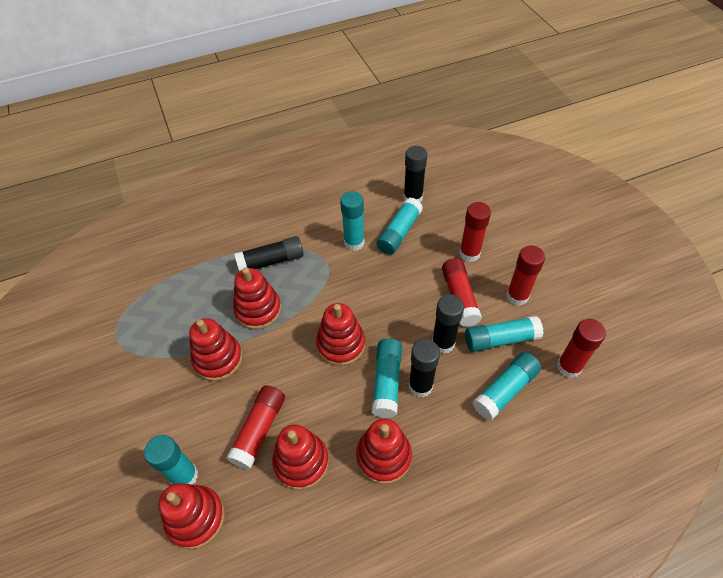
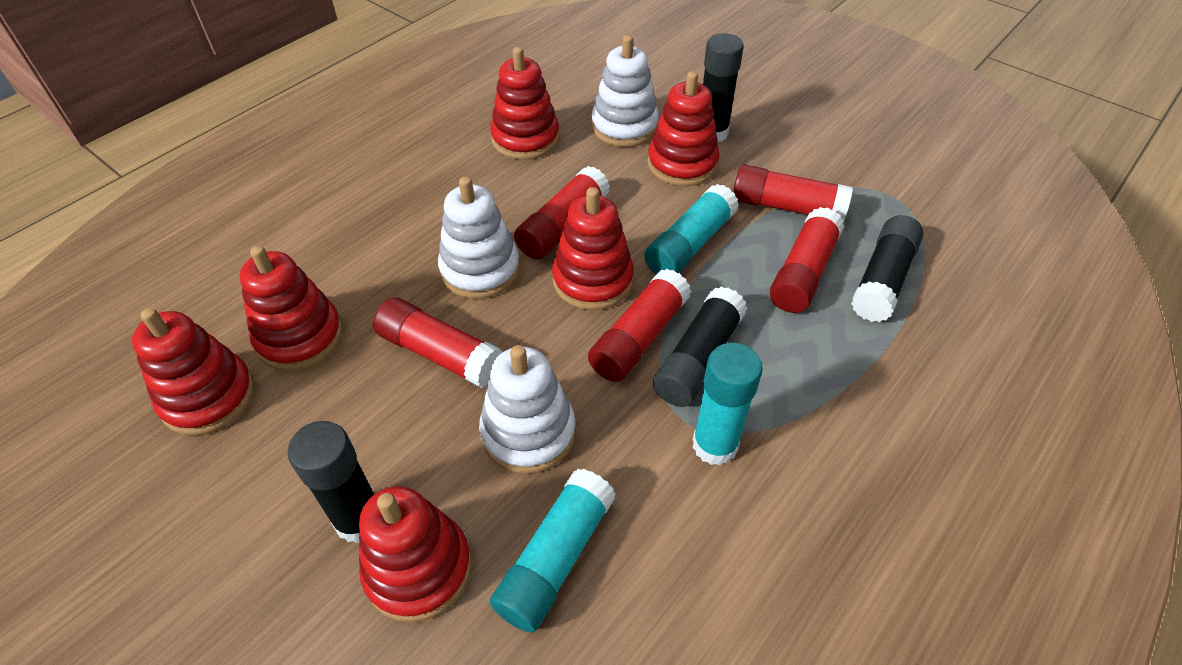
turquoise glue stick: 6 -> 3
white stacking toy: 0 -> 3

